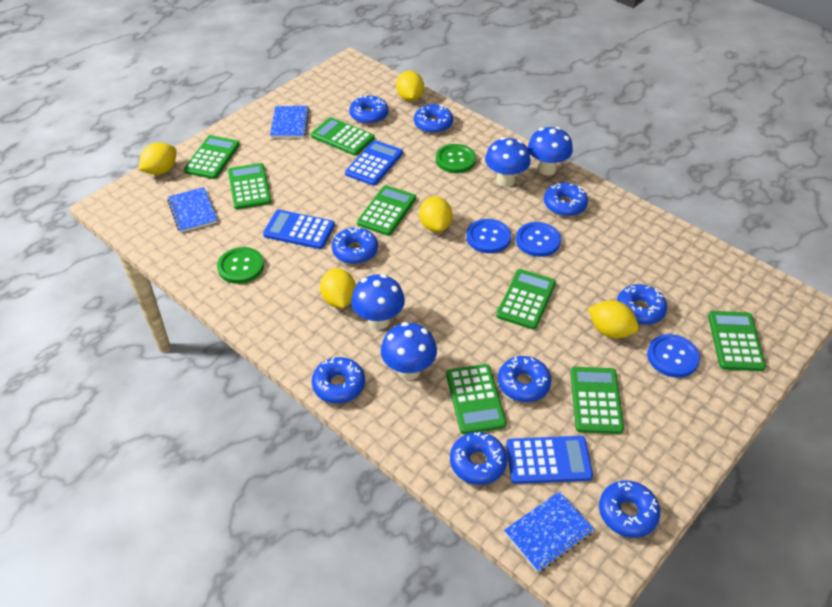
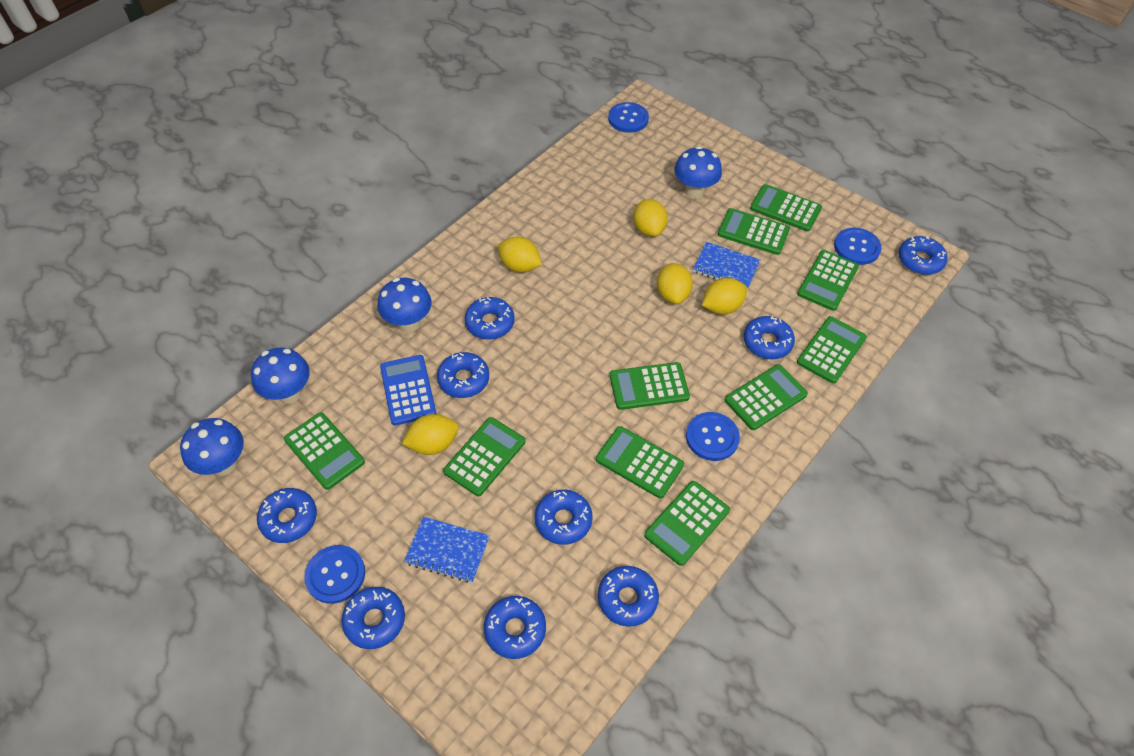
blue button: 3 -> 4
blue calculator: 3 -> 1
blue notebook: 3 -> 2
green button: 2 -> 0
green calculator: 8 -> 10

